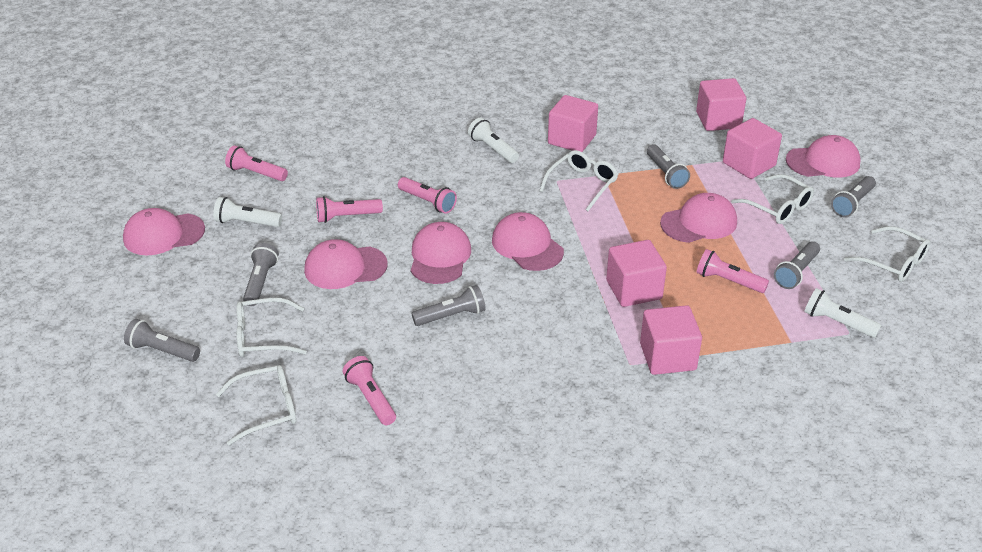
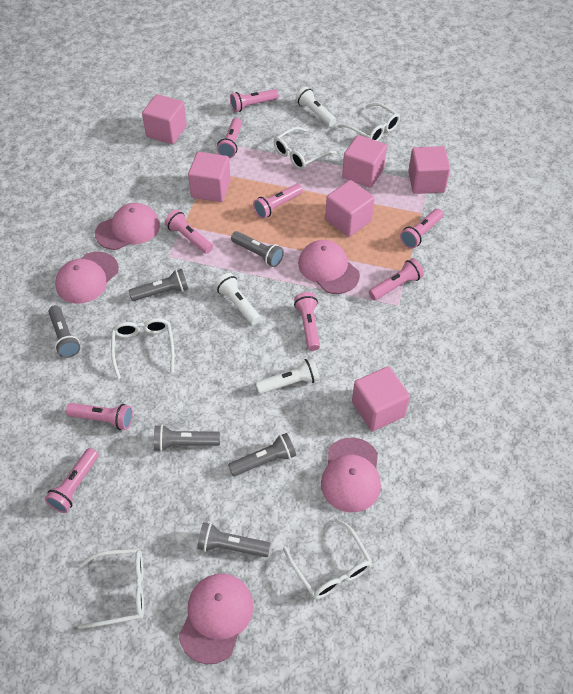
pink cap: 6 -> 5
pink cube: 5 -> 6
pink flashlight: 5 -> 9

